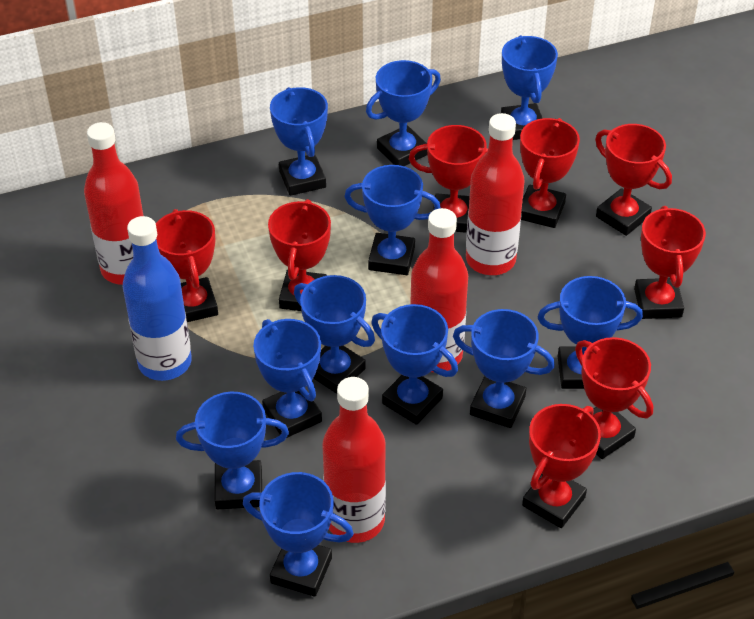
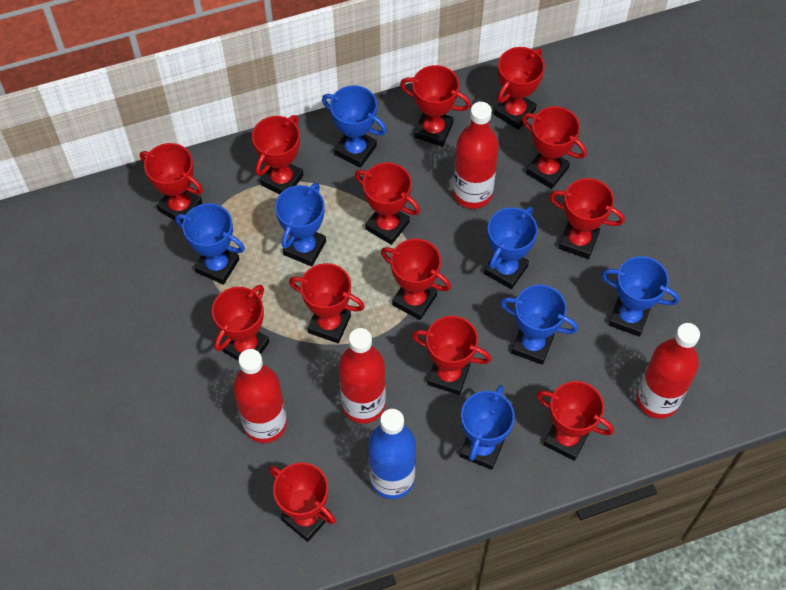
blue trophy: 11 -> 7
red trophy: 8 -> 13

